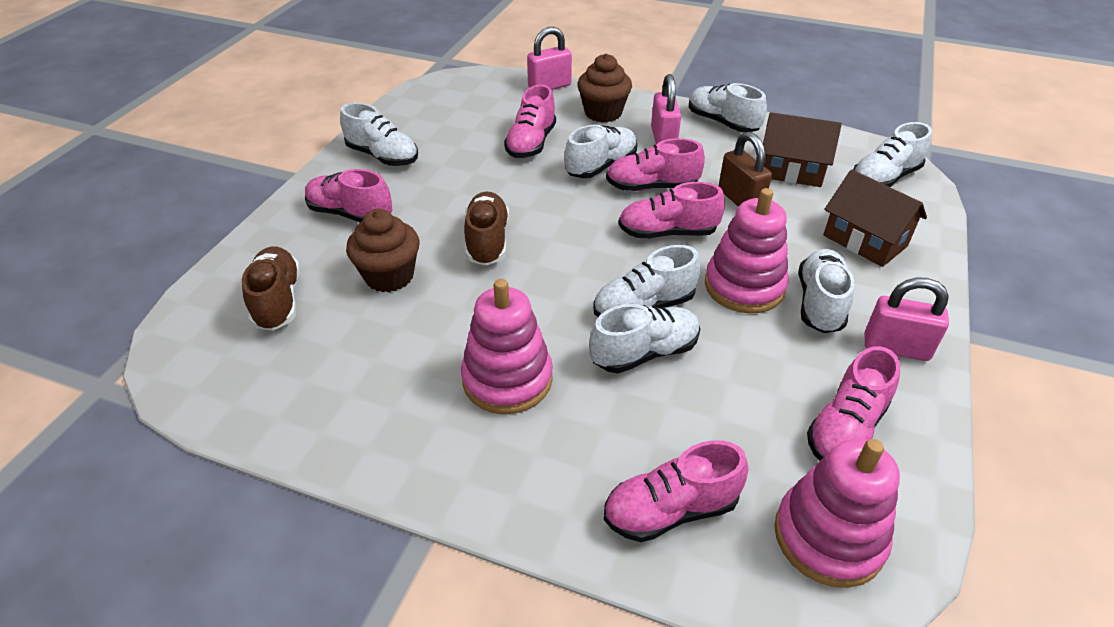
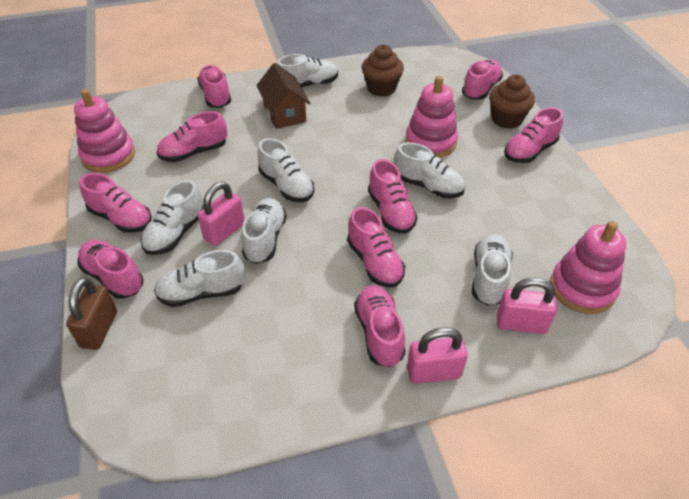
brown house: 2 -> 1
brown shoe: 2 -> 0
pink shoe: 6 -> 9

